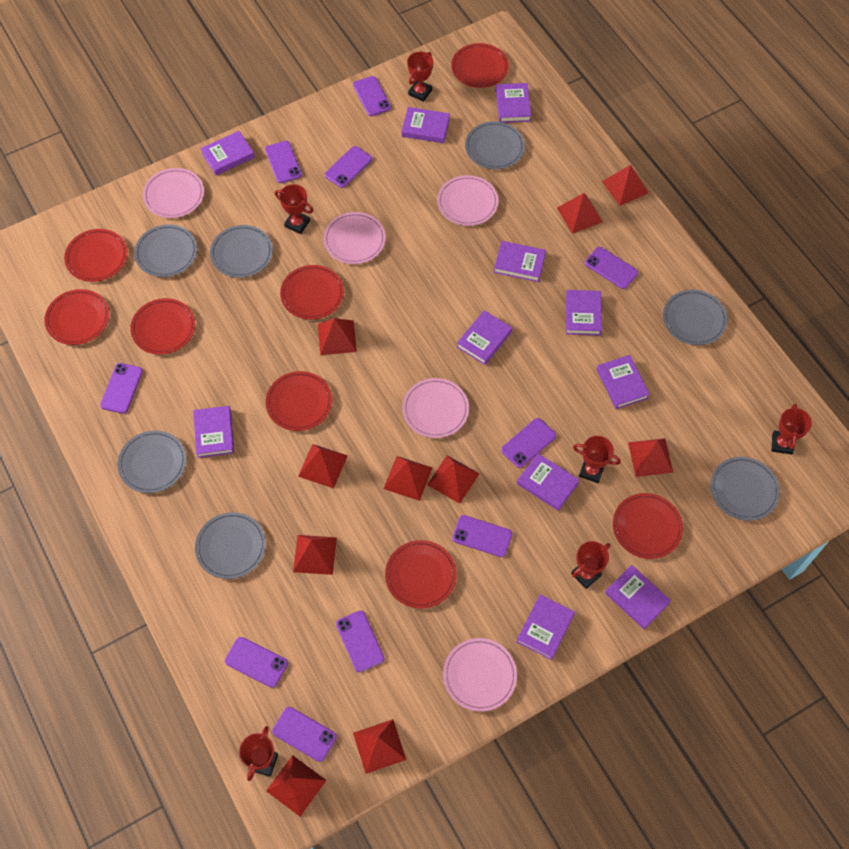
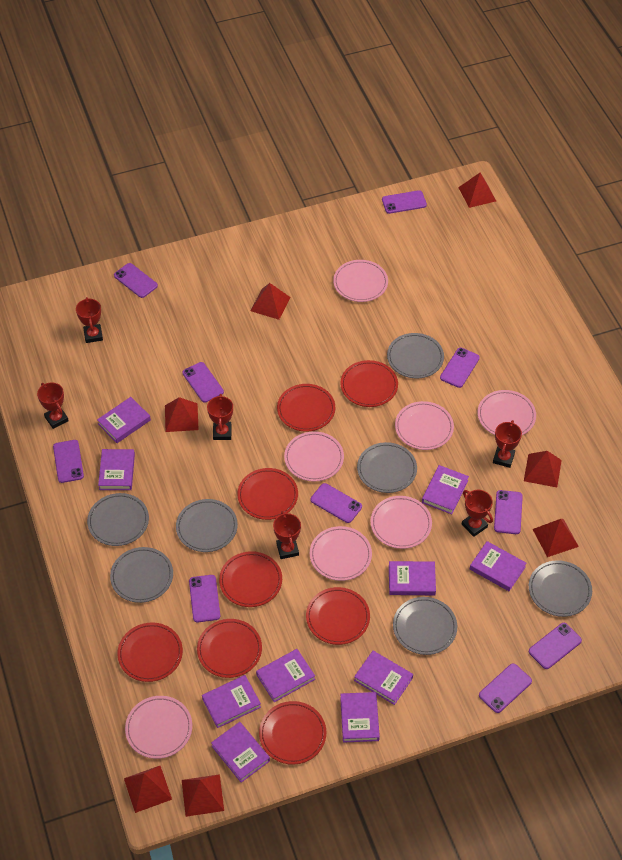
pink plate: 5 -> 7
purple book: 11 -> 10
red pyramid: 10 -> 7

